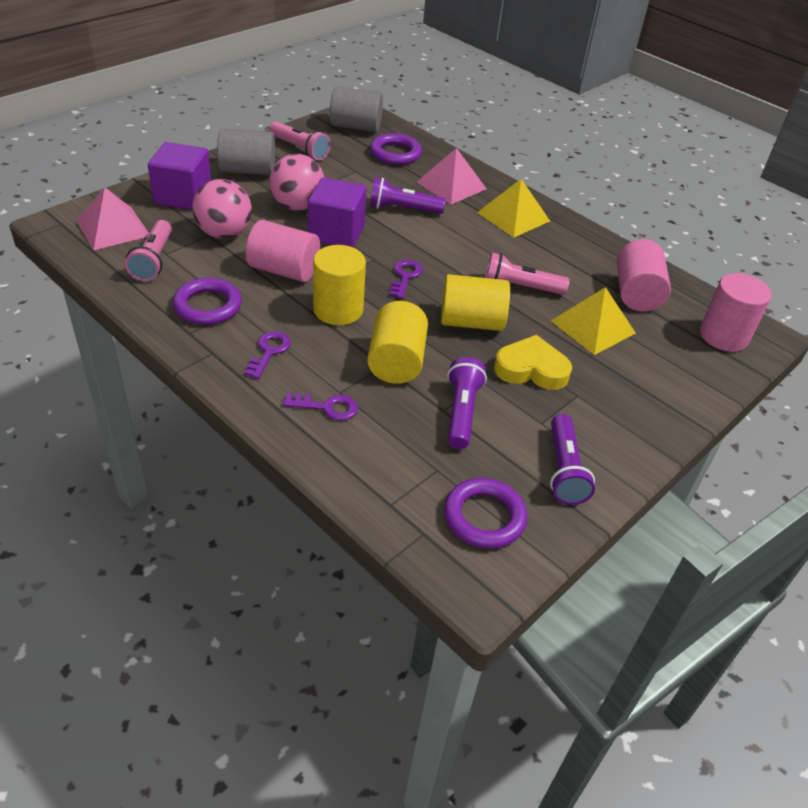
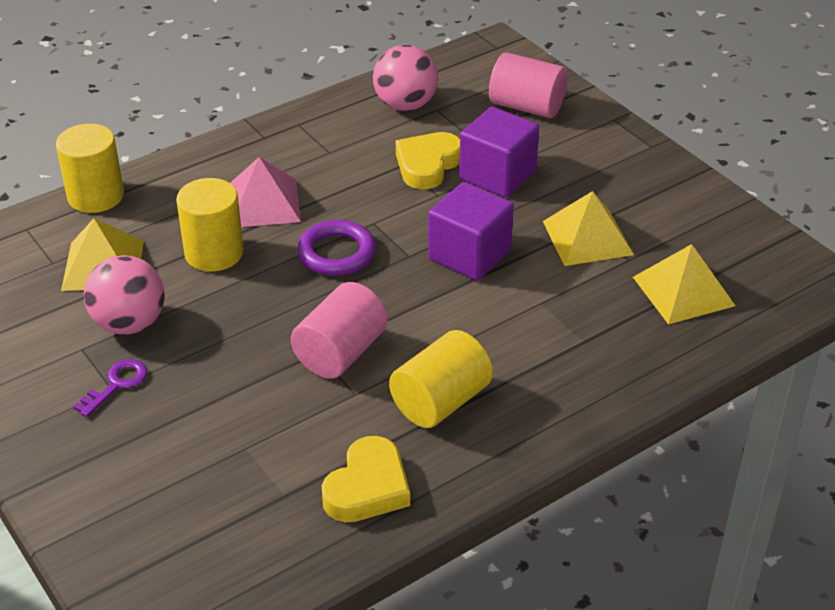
grey cylinder: 2 -> 0
pink cylinder: 3 -> 2
pink flashlight: 3 -> 0
pink pyramid: 2 -> 1
purple flashlight: 3 -> 0
purple key: 3 -> 1
purple ring: 3 -> 1
yellow heart: 1 -> 2
yellow pyramid: 2 -> 3

